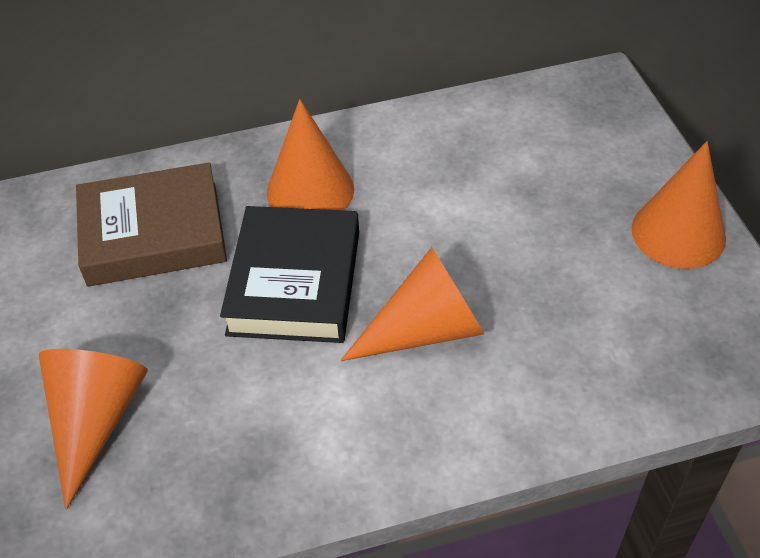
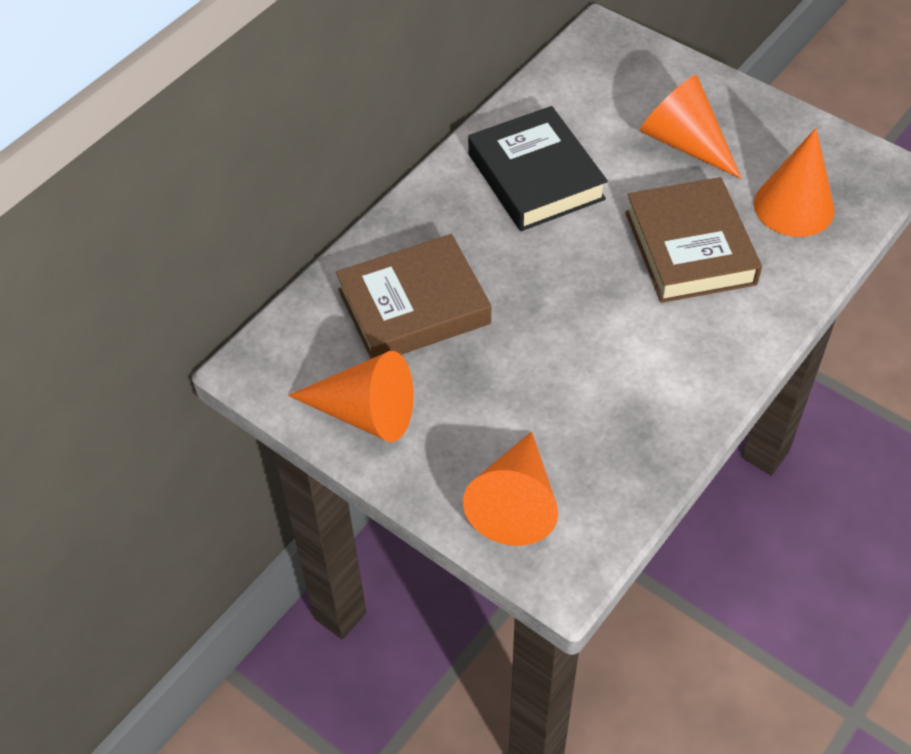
brown book: 1 -> 2

